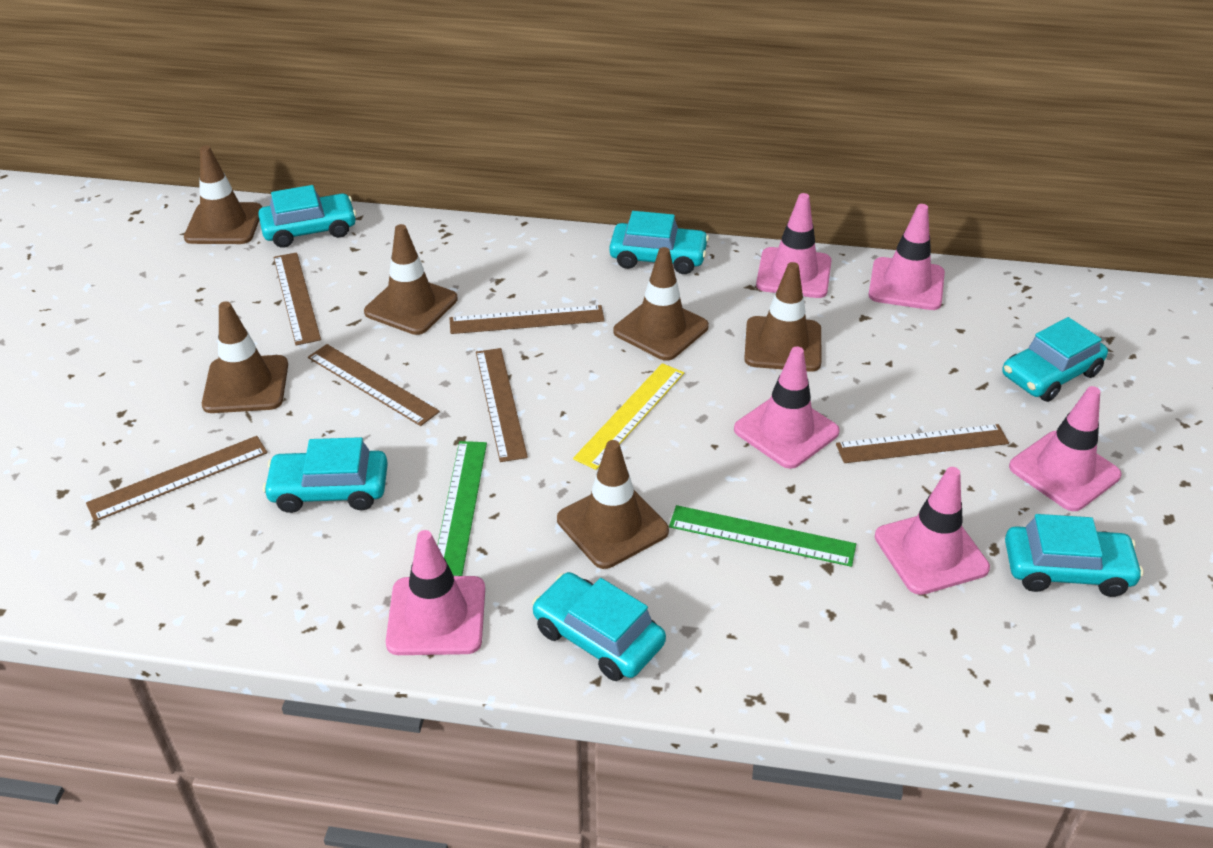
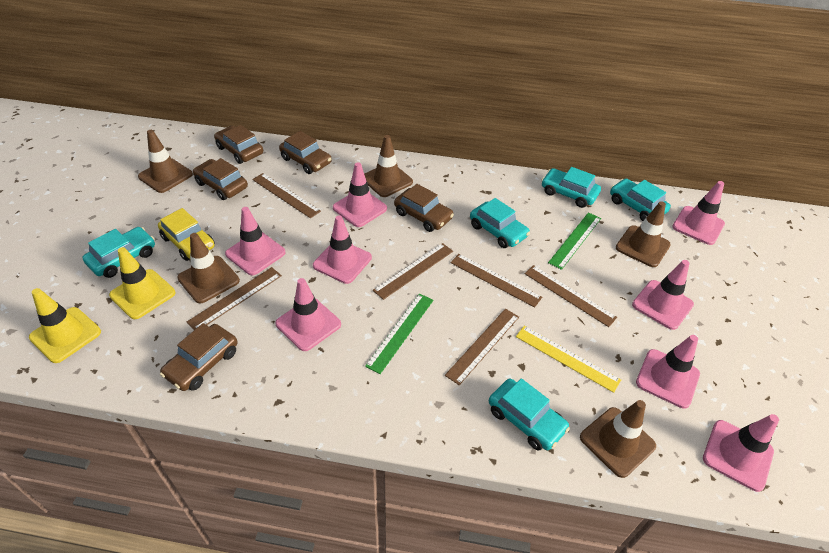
brown car: 0 -> 5
brown traffic cone: 6 -> 5
pink traffic cone: 6 -> 8
turquoise car: 6 -> 5
yellow car: 0 -> 1
yellow traffic cone: 0 -> 2

